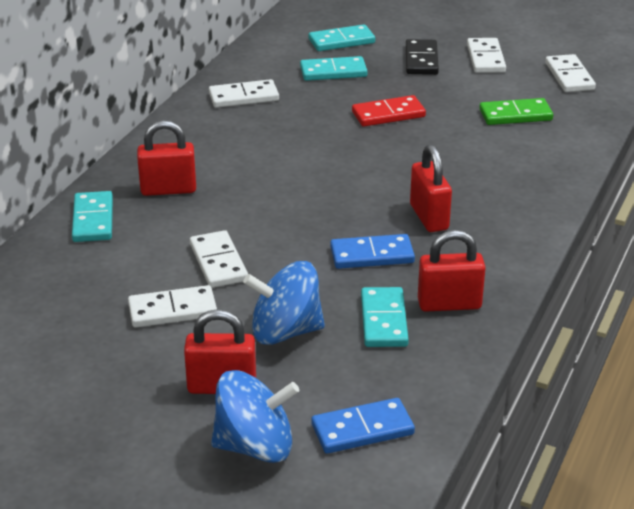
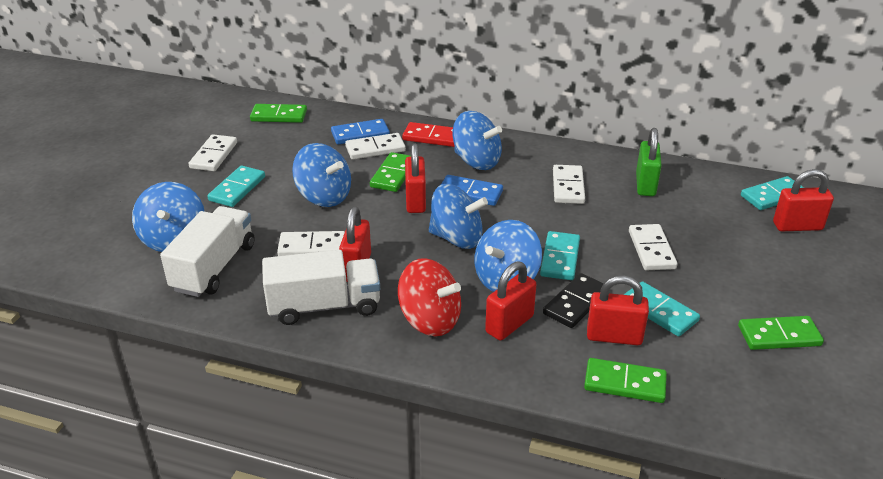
blue spinning top: 2 -> 5
green domino: 1 -> 4
green padlock: 0 -> 1
red padlock: 4 -> 5
red spinning top: 0 -> 1
white truck: 0 -> 2

